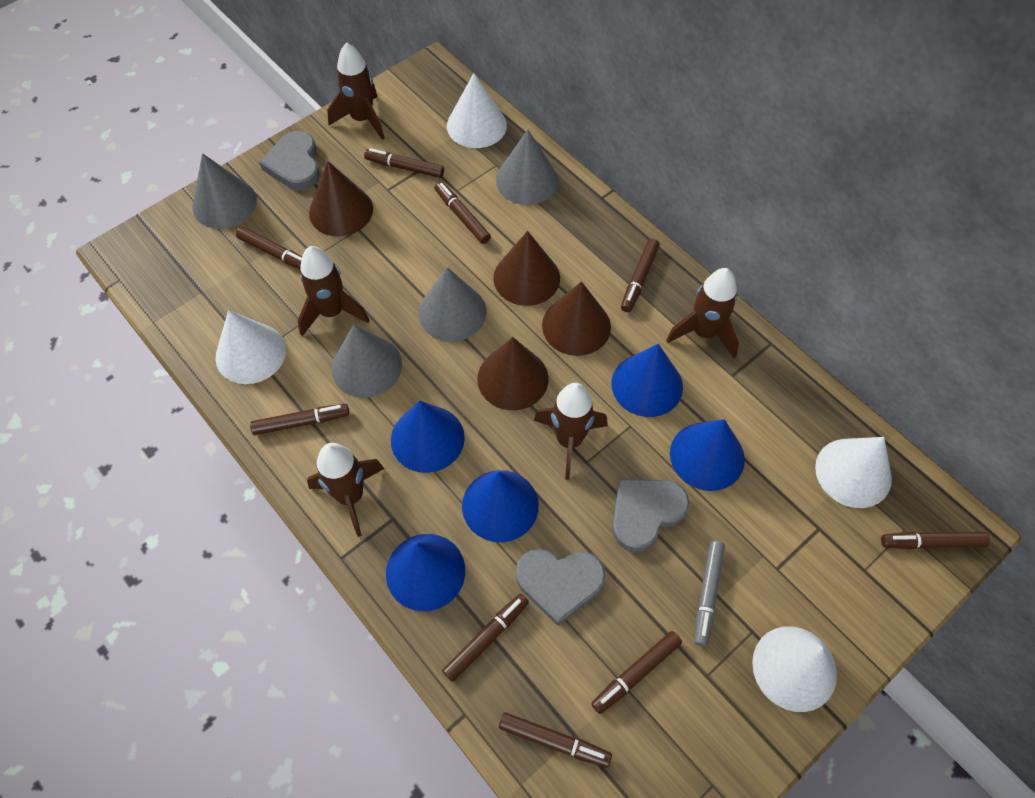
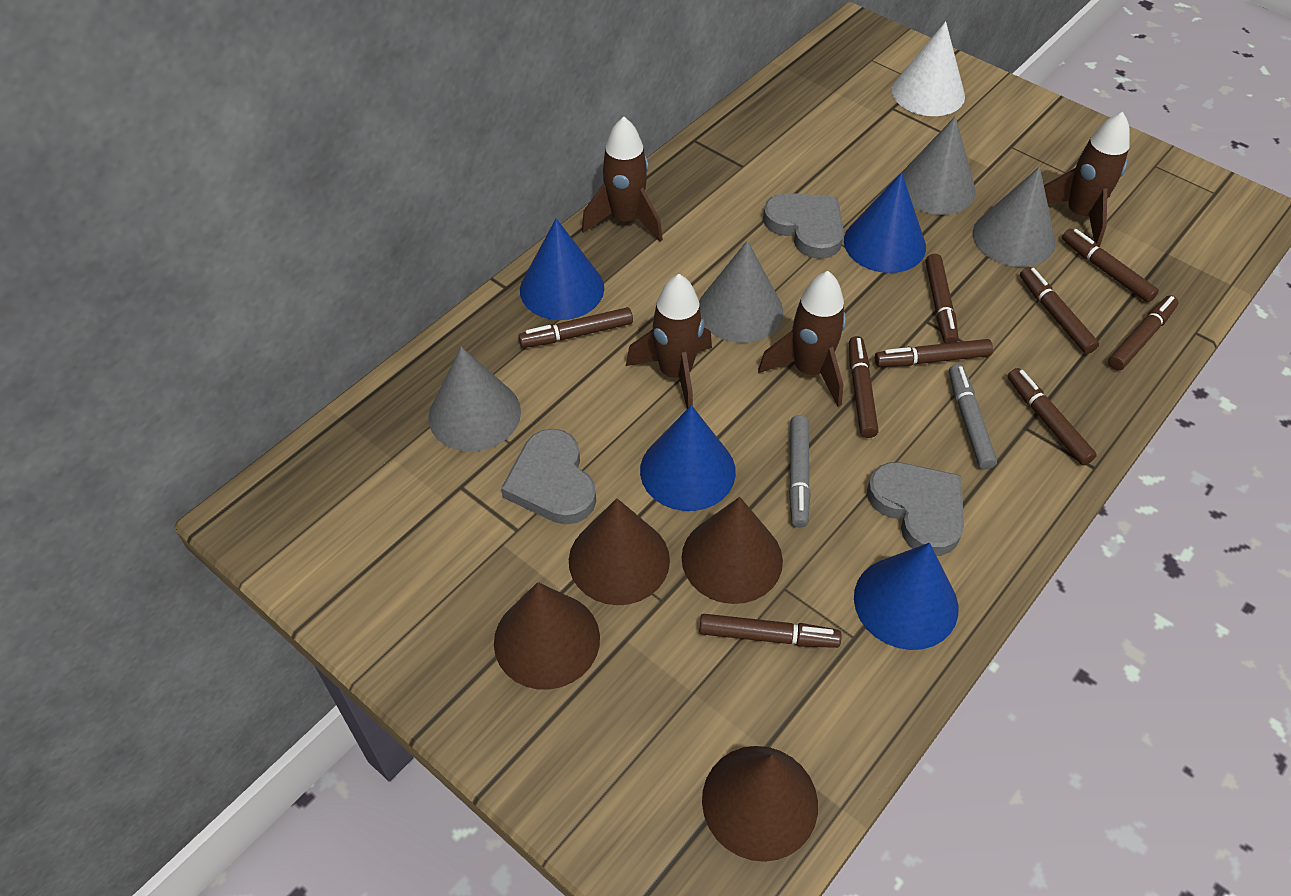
blue cone: 5 -> 4
brown rocket: 5 -> 4
grey marker: 1 -> 2
white cone: 4 -> 1

